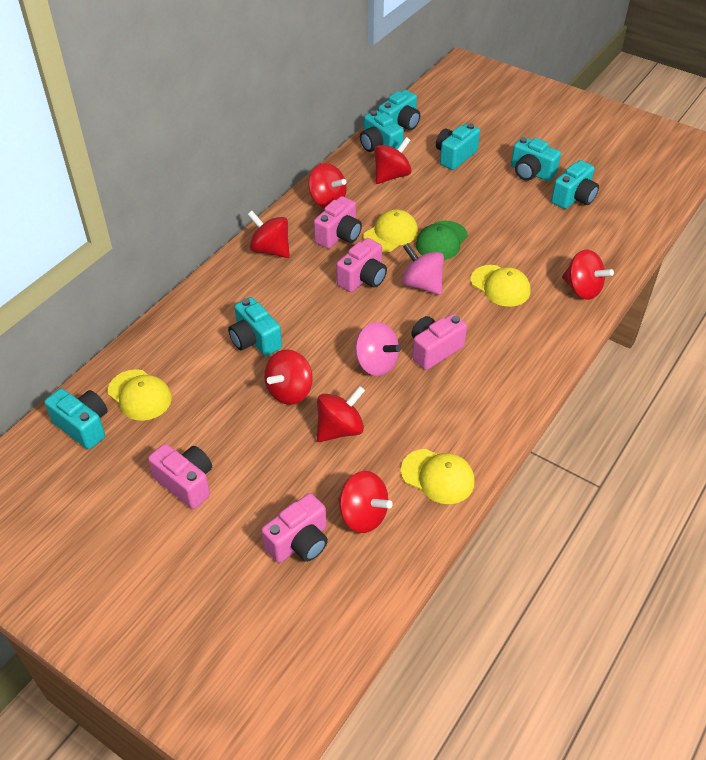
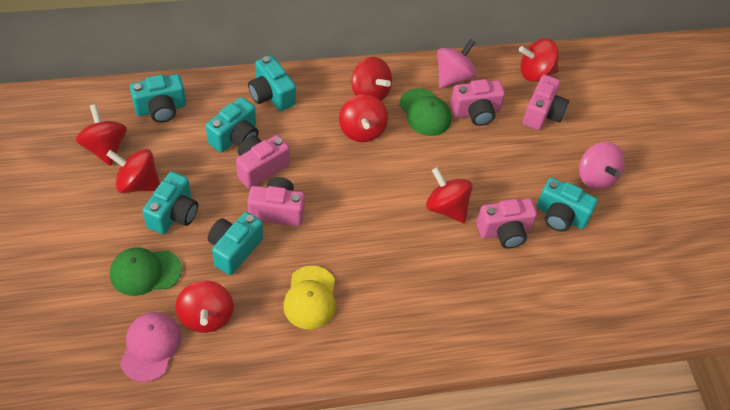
green cap: 1 -> 2
pink cap: 0 -> 1
turquoise camera: 7 -> 6
yellow cap: 4 -> 1

